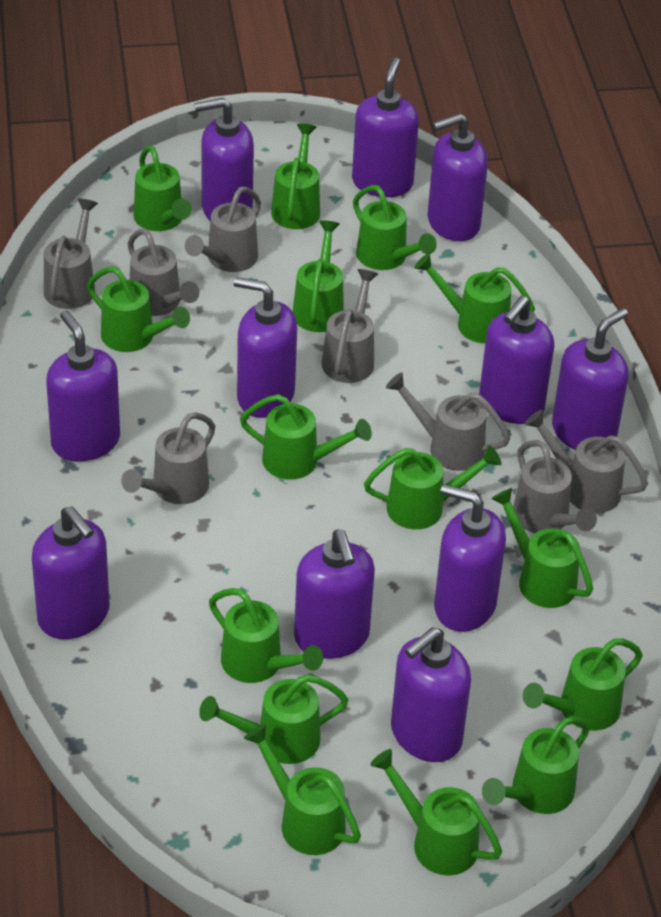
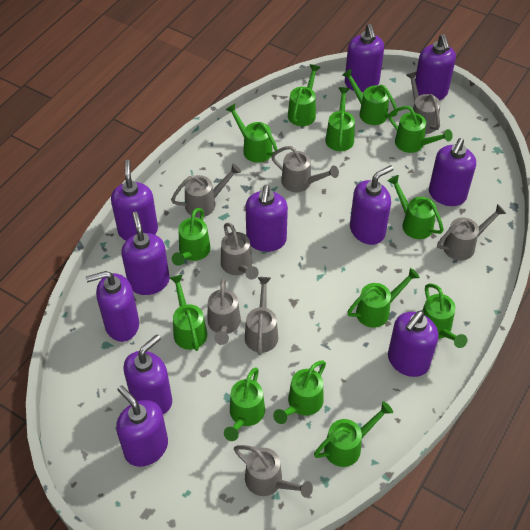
green watering can: 15 -> 13

